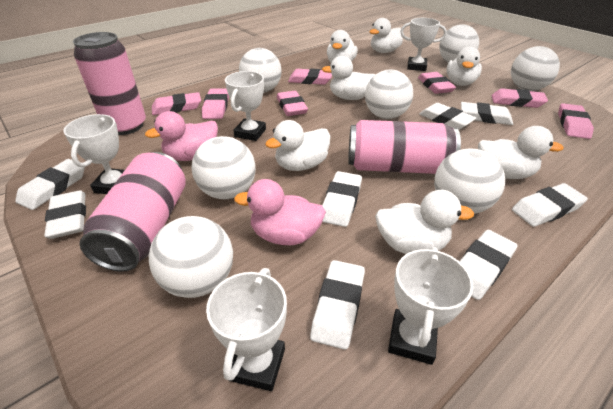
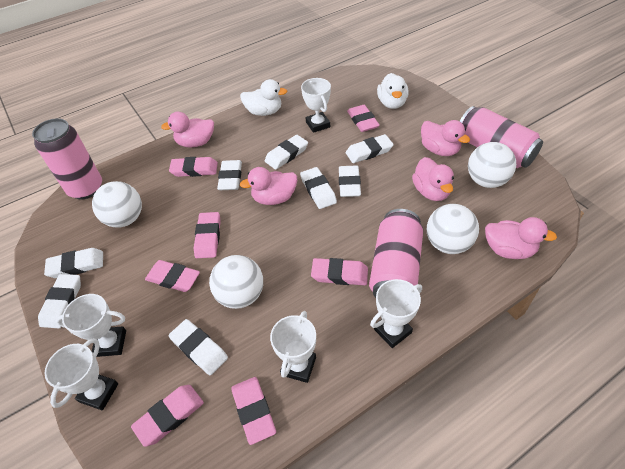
pink duck: 2 -> 5
white ball: 7 -> 4
white duck: 7 -> 2

